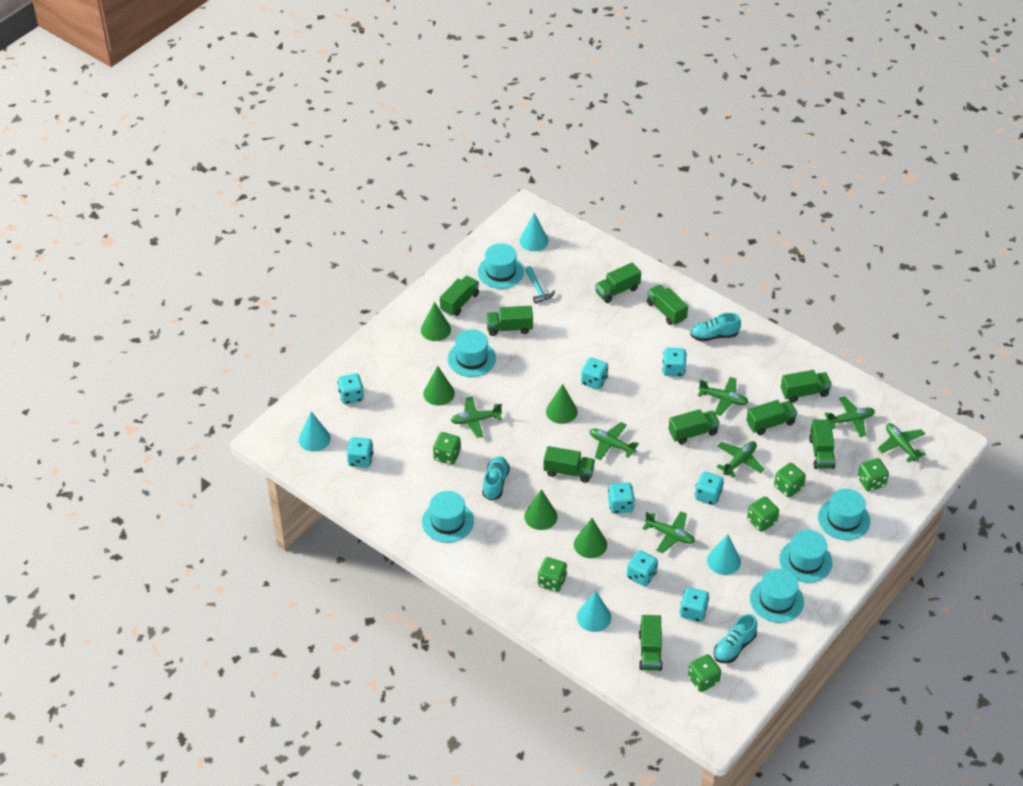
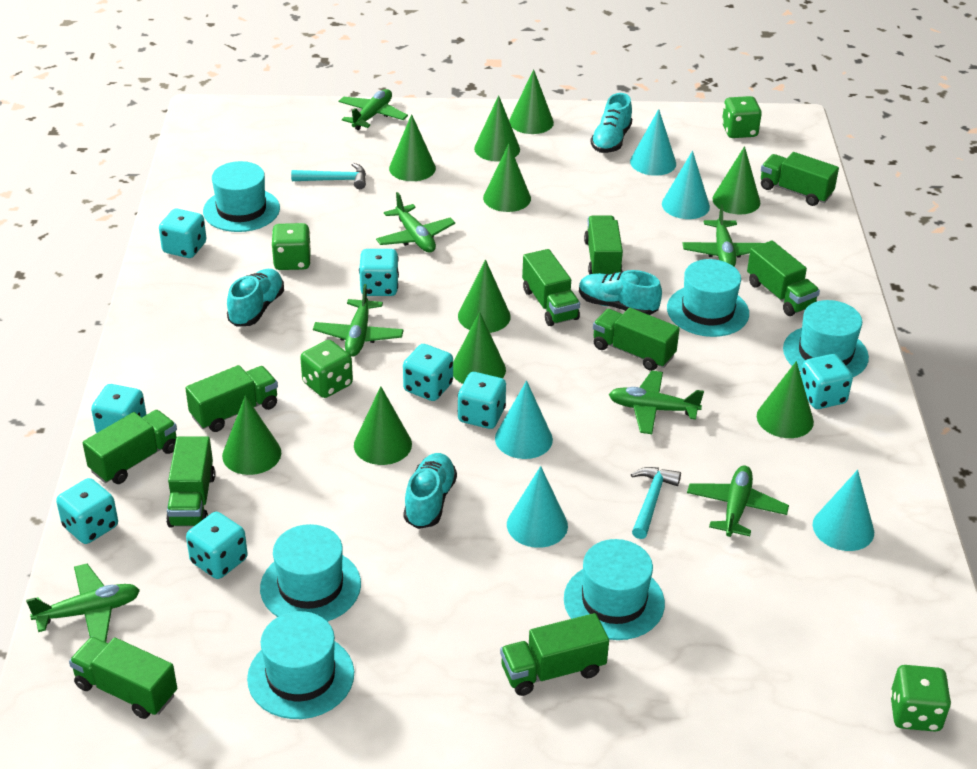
green cone: 5 -> 10
green dice: 6 -> 4
turquoise cone: 4 -> 5
turquoise hammer: 1 -> 2
turquoise shoe: 3 -> 4

